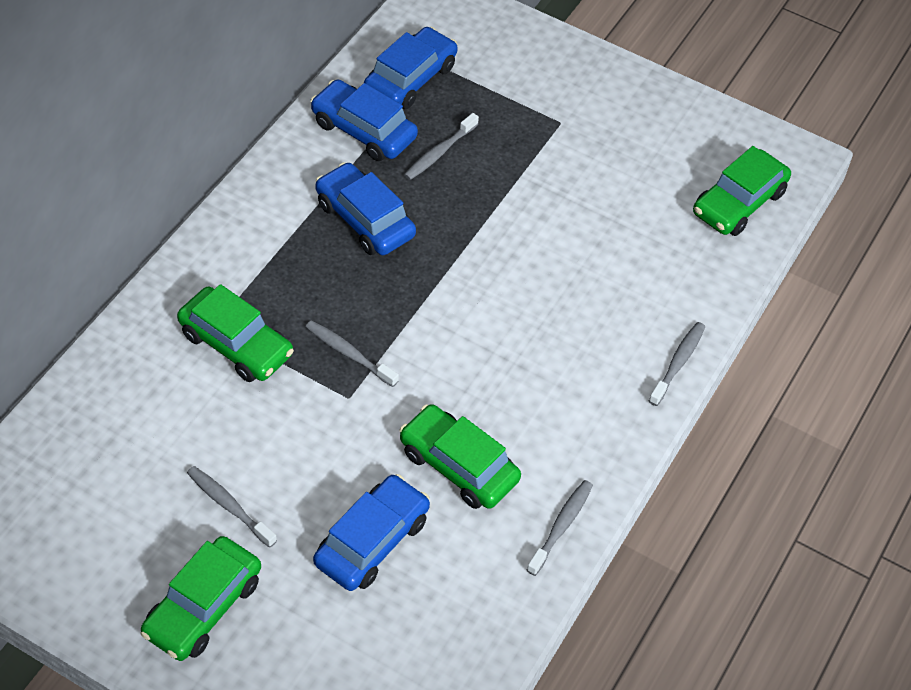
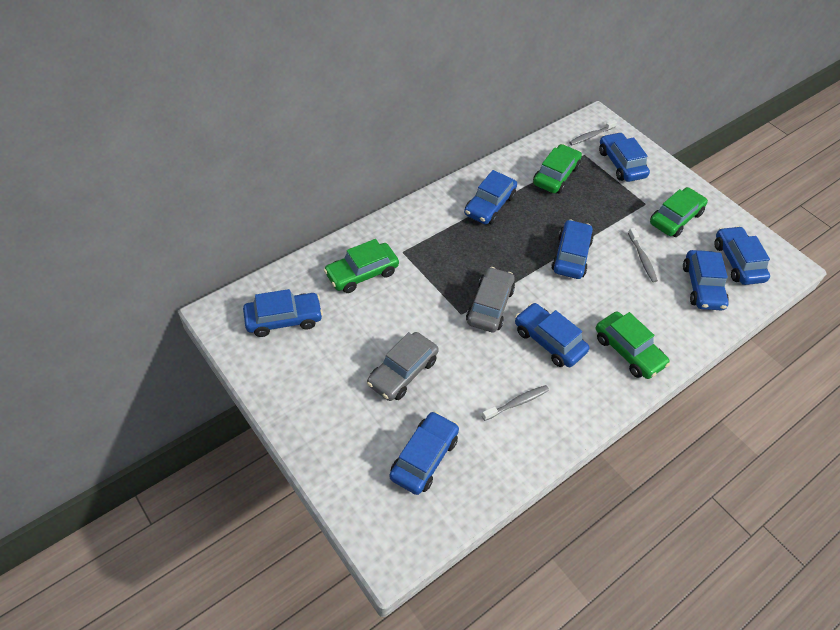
blue car: 4 -> 8
grey car: 0 -> 2
grey toothbrush: 5 -> 3

